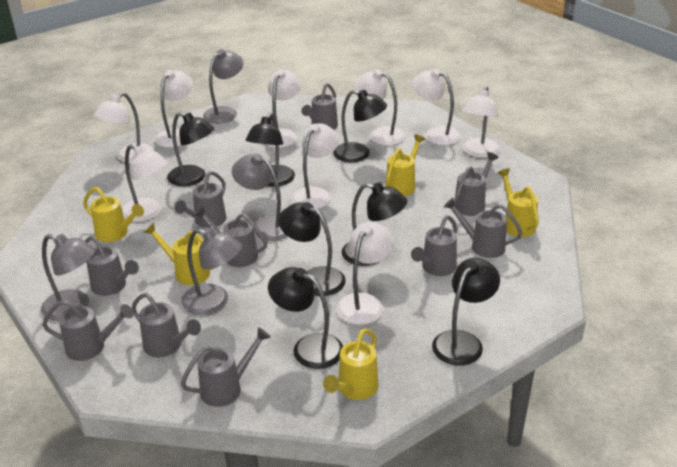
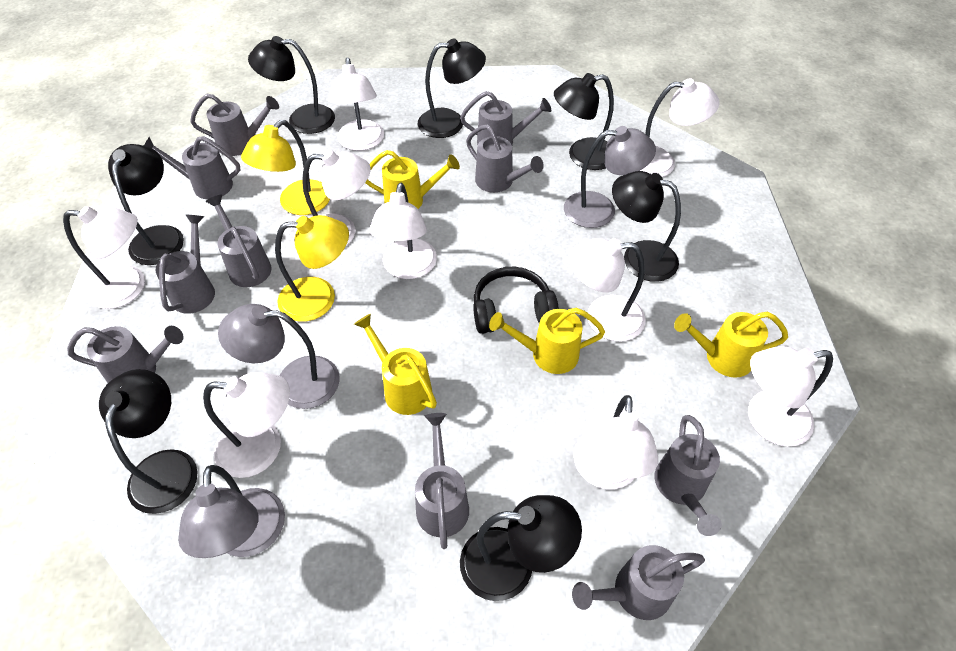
black headphones: 0 -> 1
grey lamp: 4 -> 3
yellow lamp: 0 -> 2
yellow watering can: 5 -> 4

